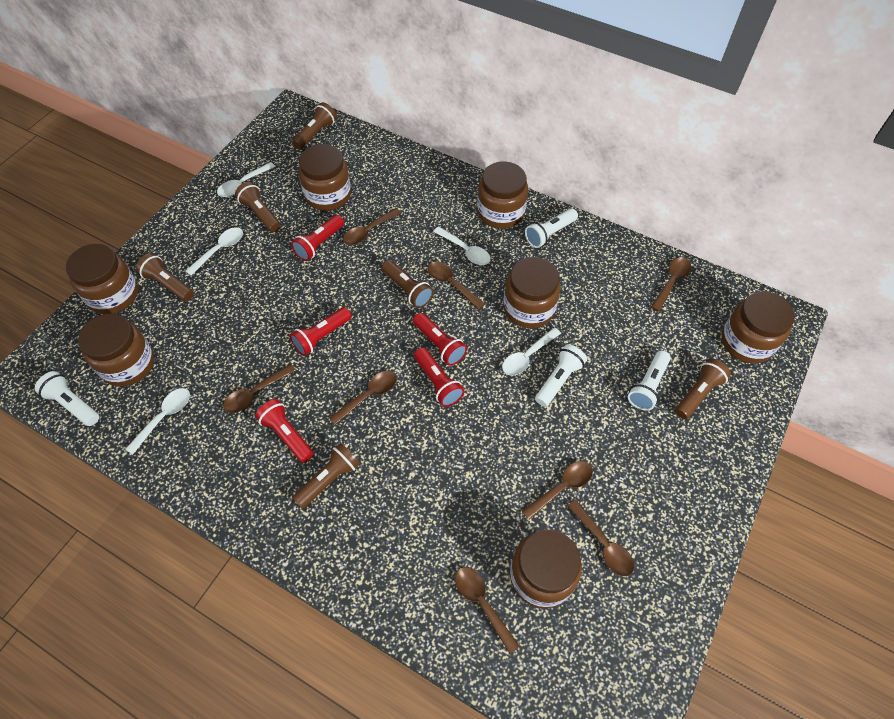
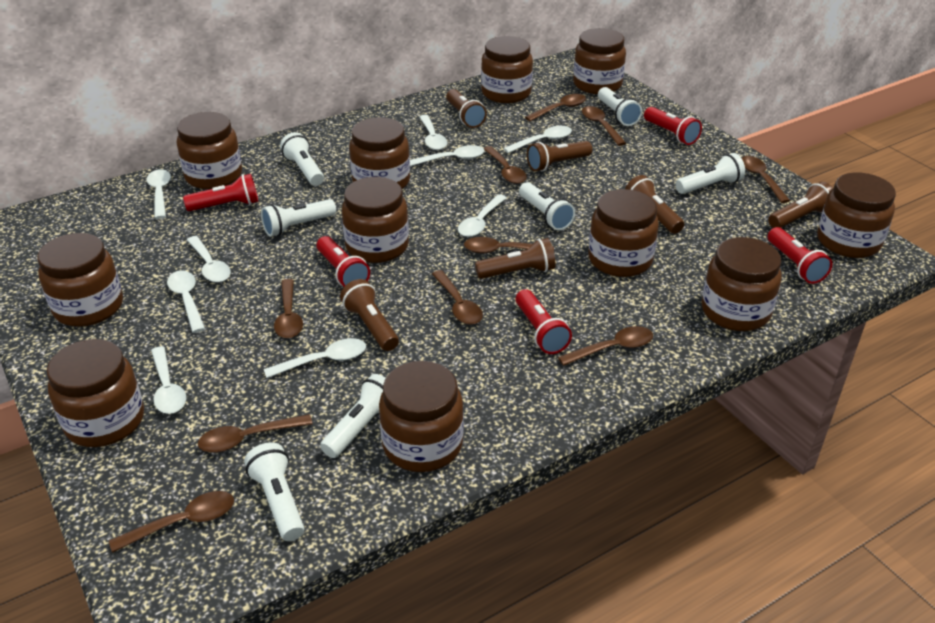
brown jar: 7 -> 11
brown spoon: 8 -> 10
white flashlight: 4 -> 7
white spoon: 5 -> 9

